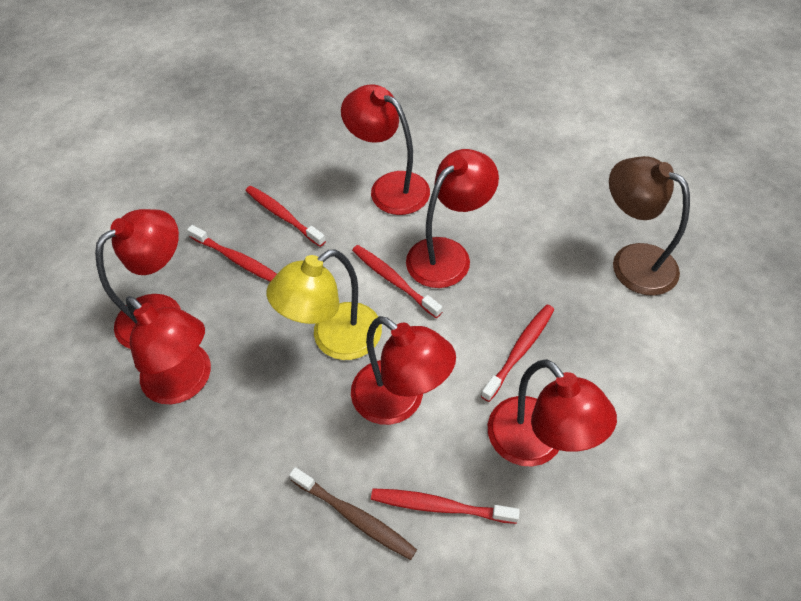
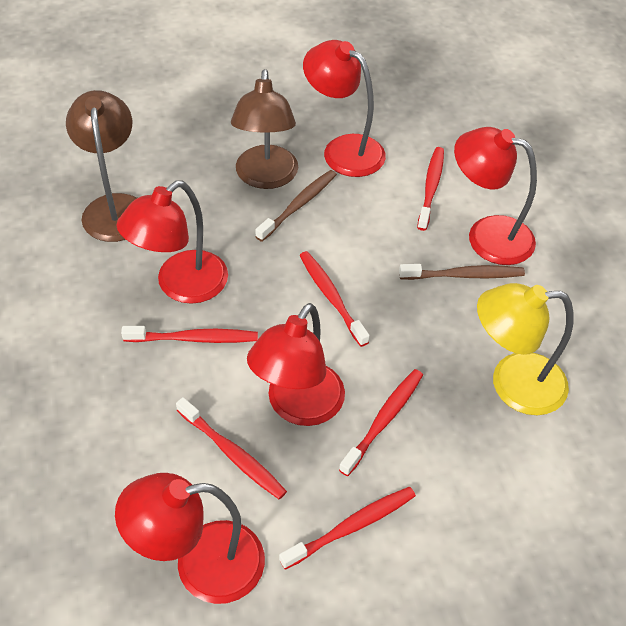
brown lamp: 1 -> 2
brown toothbrush: 1 -> 2
red lamp: 6 -> 5
red toothbrush: 5 -> 6

